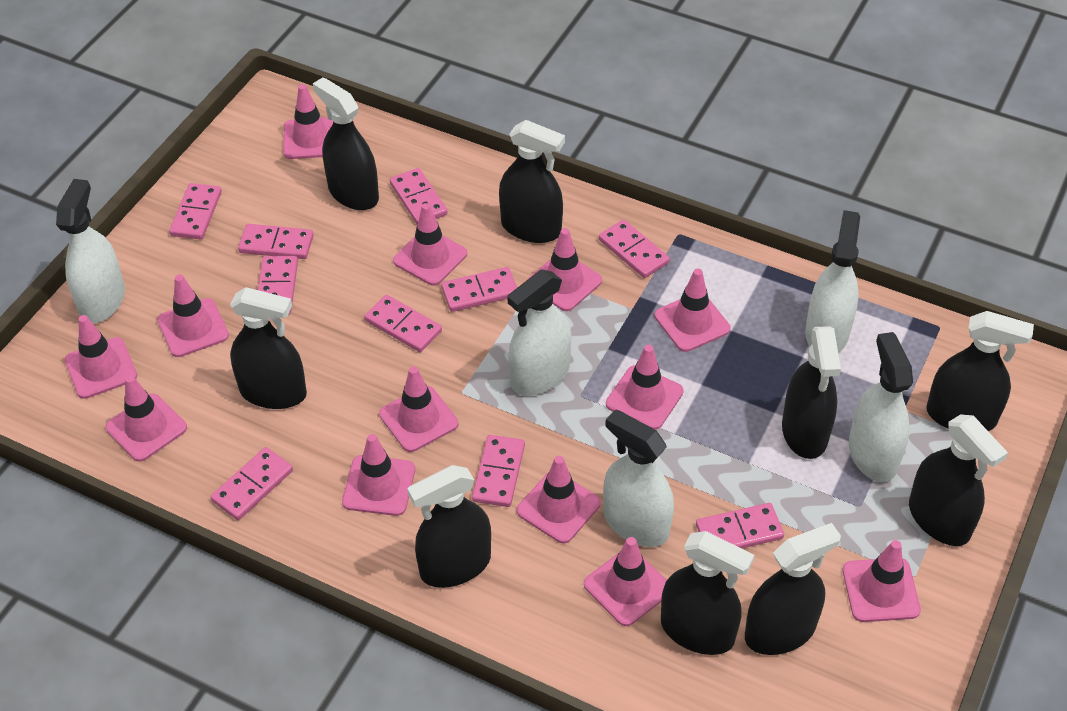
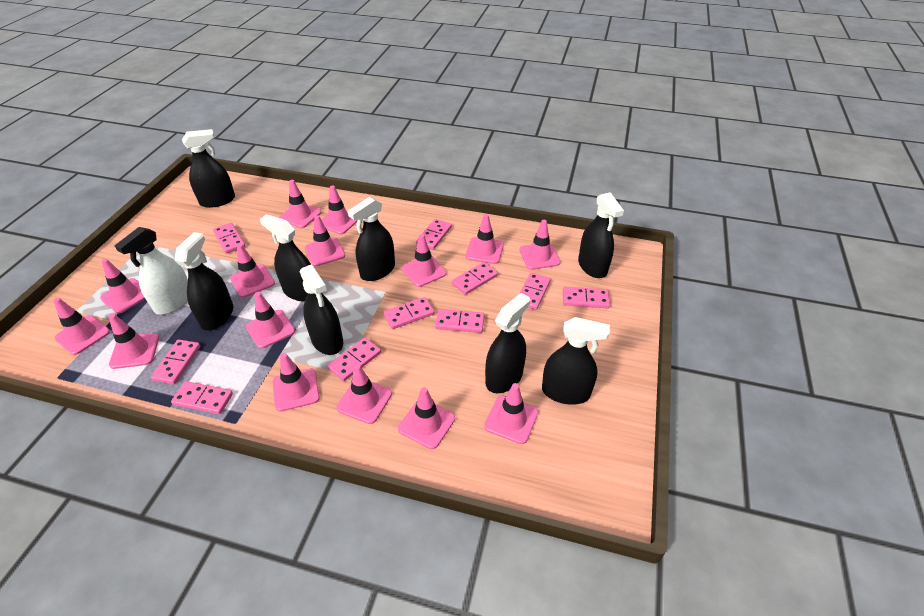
black spray bottle: 9 -> 8
pink traffic cone: 13 -> 15
white spray bottle: 5 -> 1

